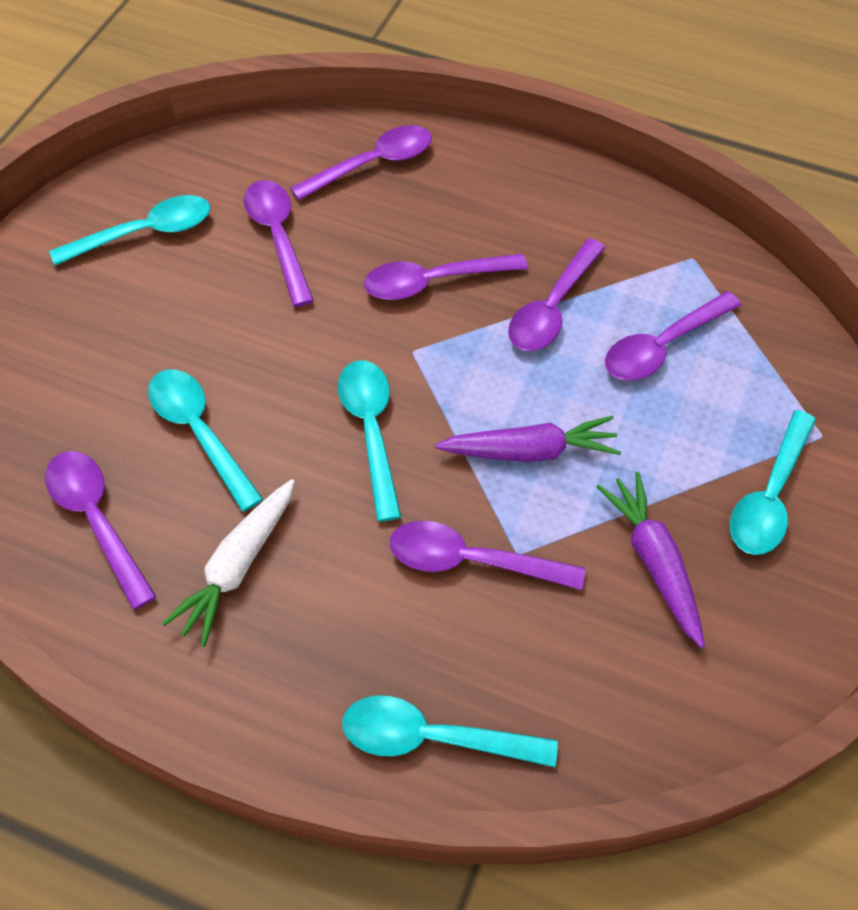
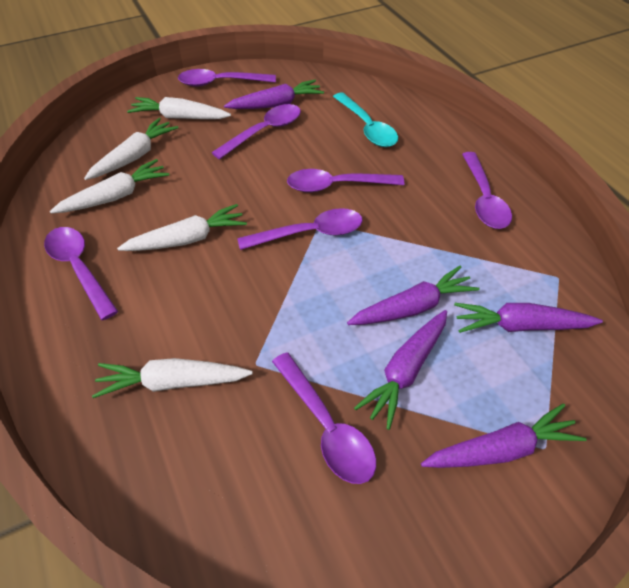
purple carrot: 2 -> 5
turquoise spoon: 5 -> 1
white carrot: 1 -> 5

